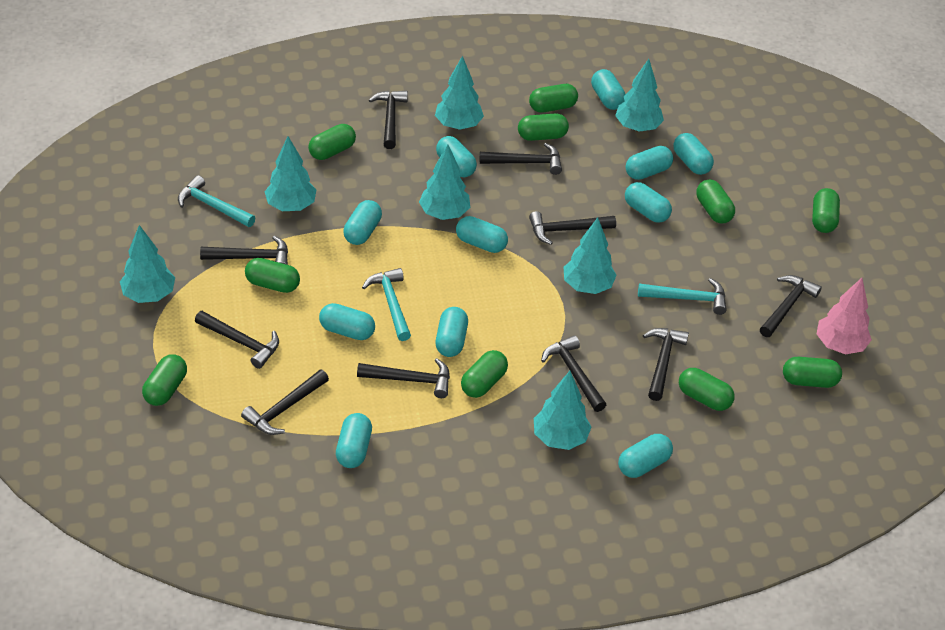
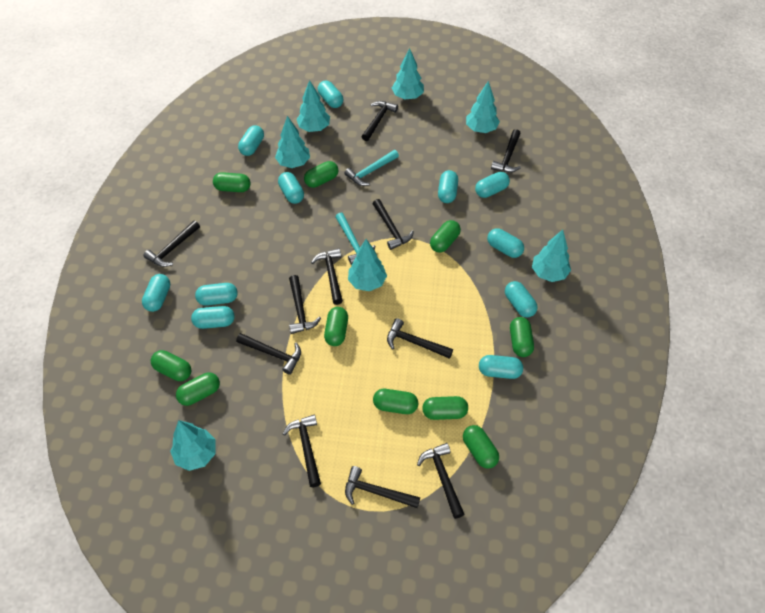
black hammer: 10 -> 11
pink tree: 1 -> 0
turquoise hammer: 3 -> 2

